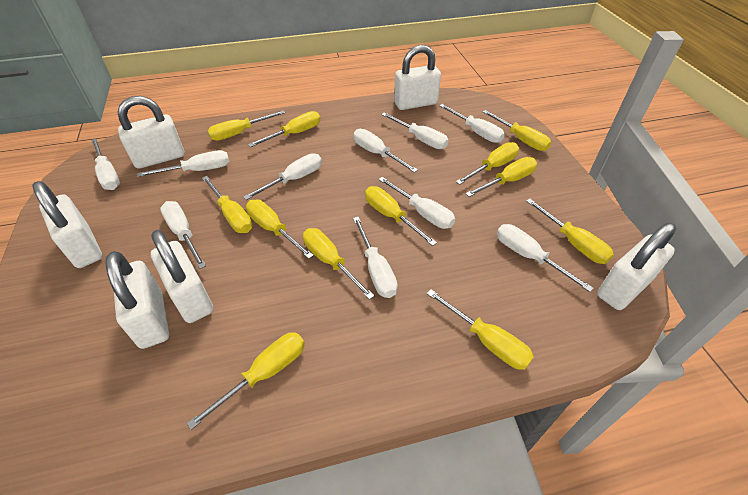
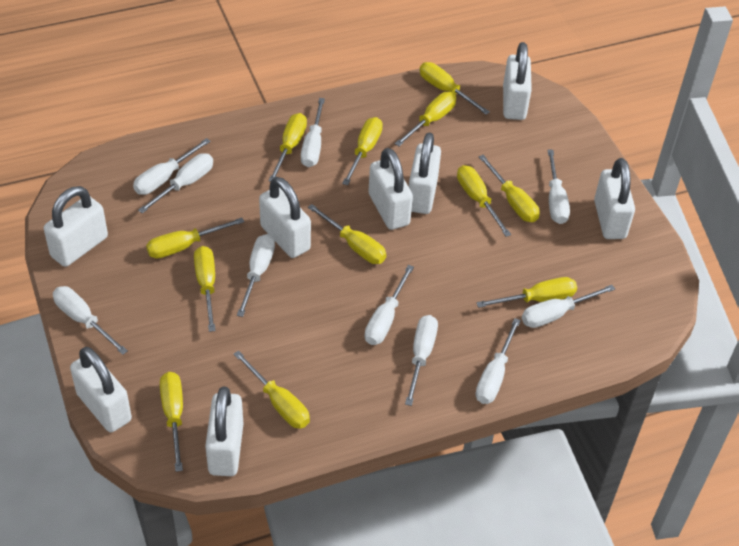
white padlock: 6 -> 8

